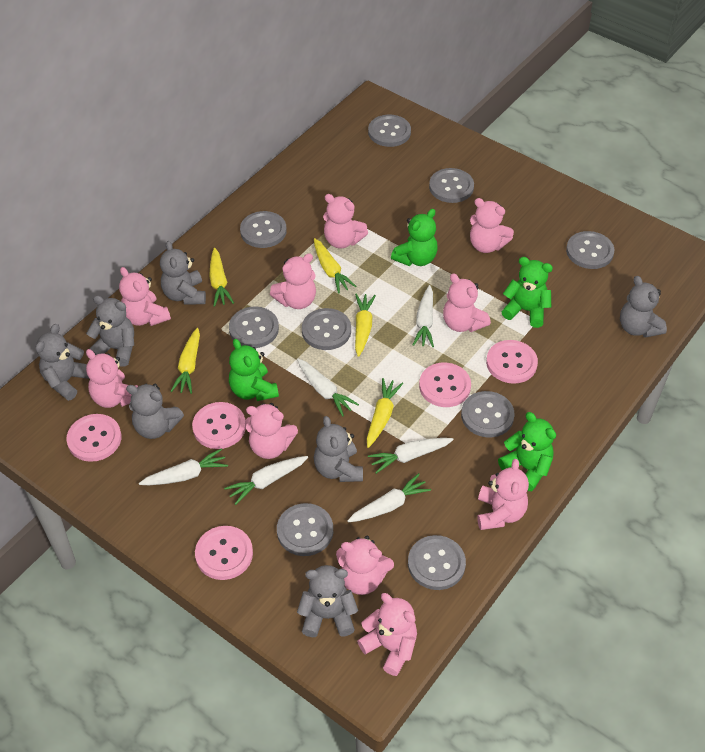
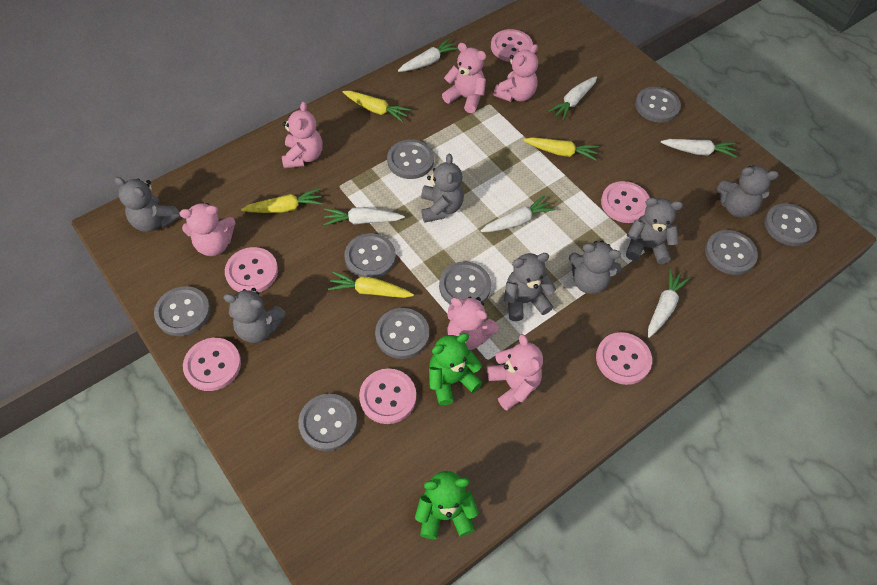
green teddy bear: 4 -> 2
pink button: 5 -> 6
pink teddy bear: 10 -> 6
yellow carrot: 5 -> 4

